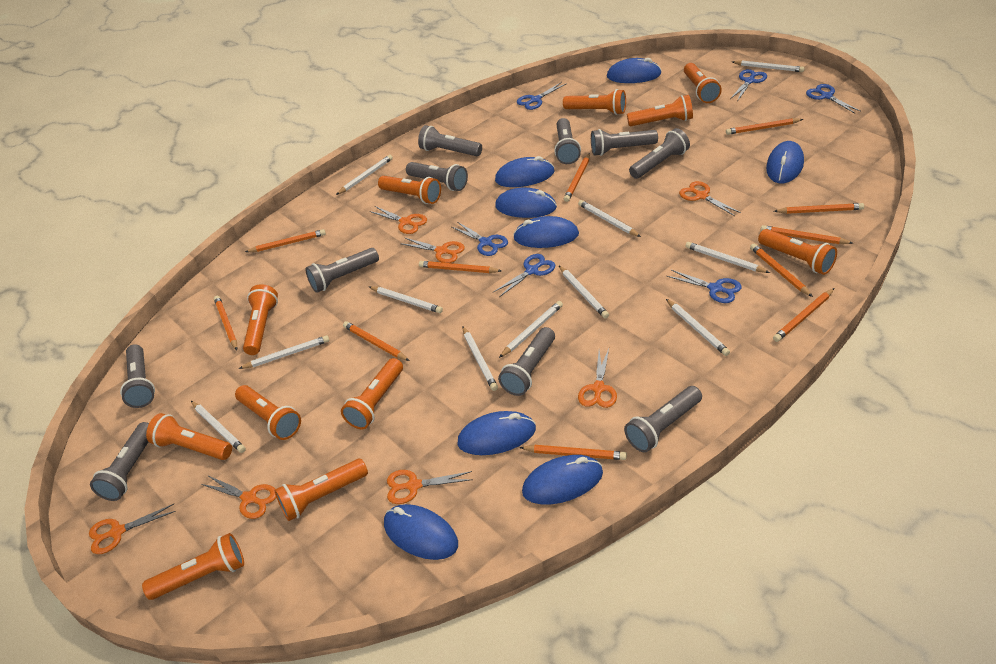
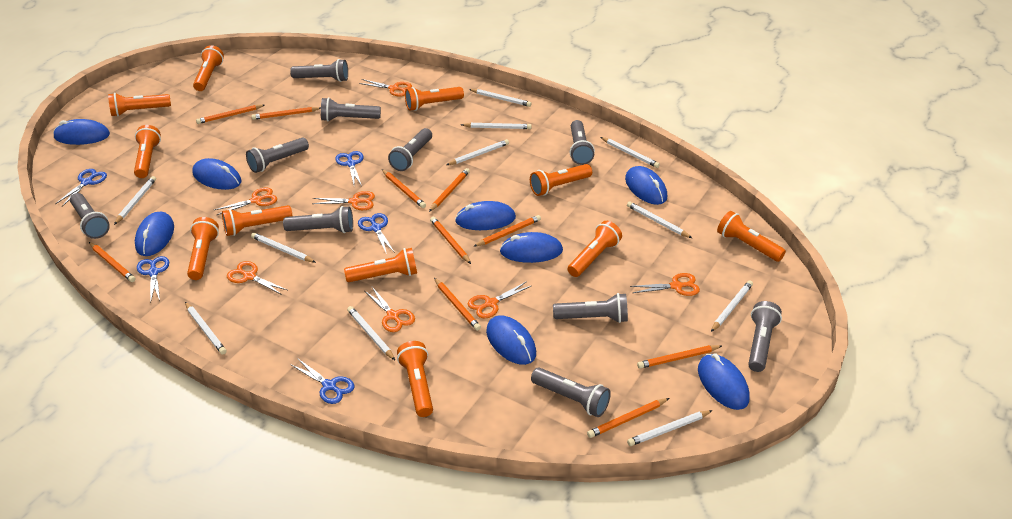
blue scissors: 6 -> 5
orange pencil: 11 -> 10

